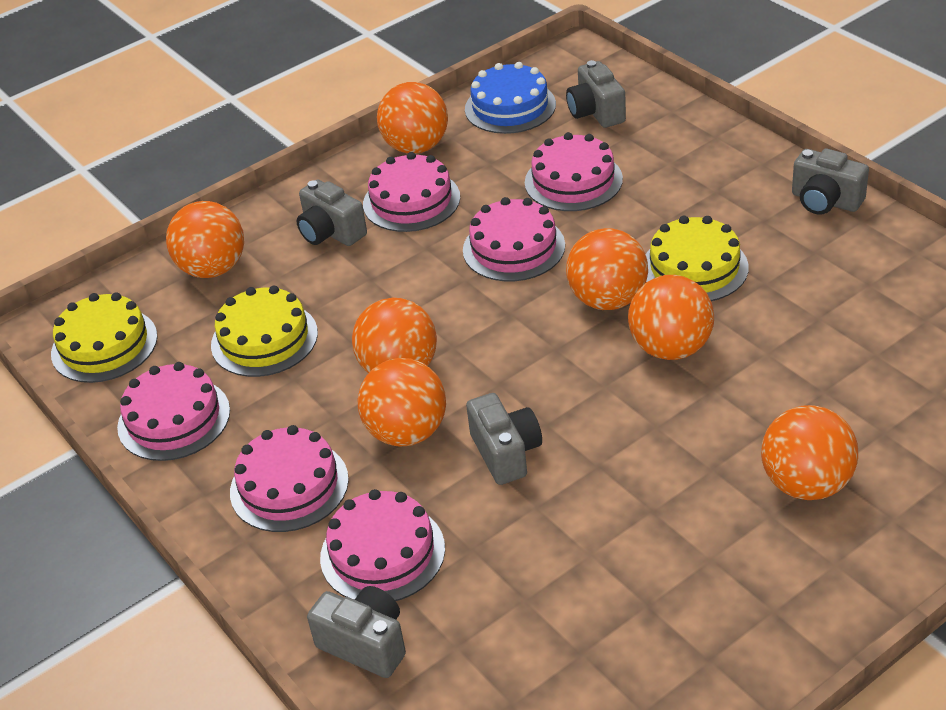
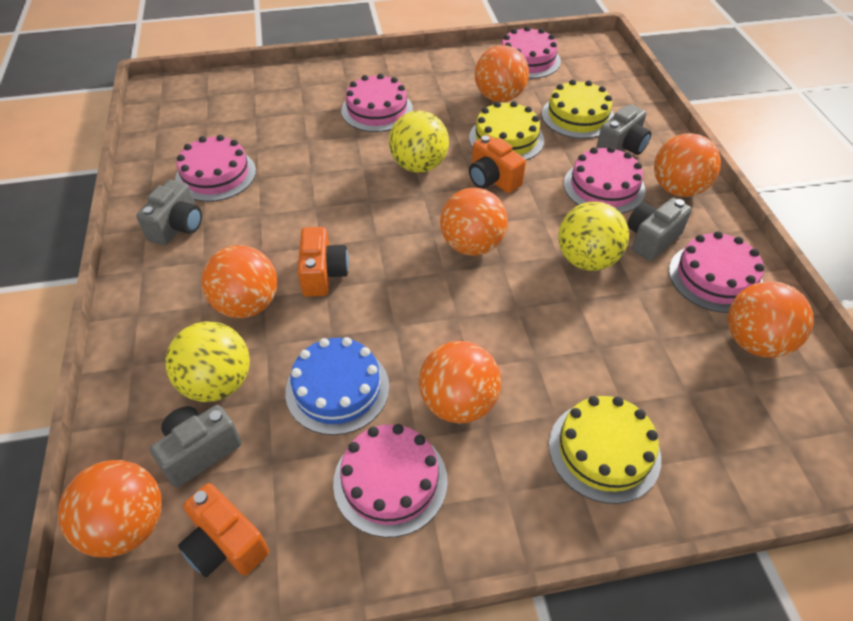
grey camera: 5 -> 4
orange camera: 0 -> 3
yellow ball: 0 -> 3

